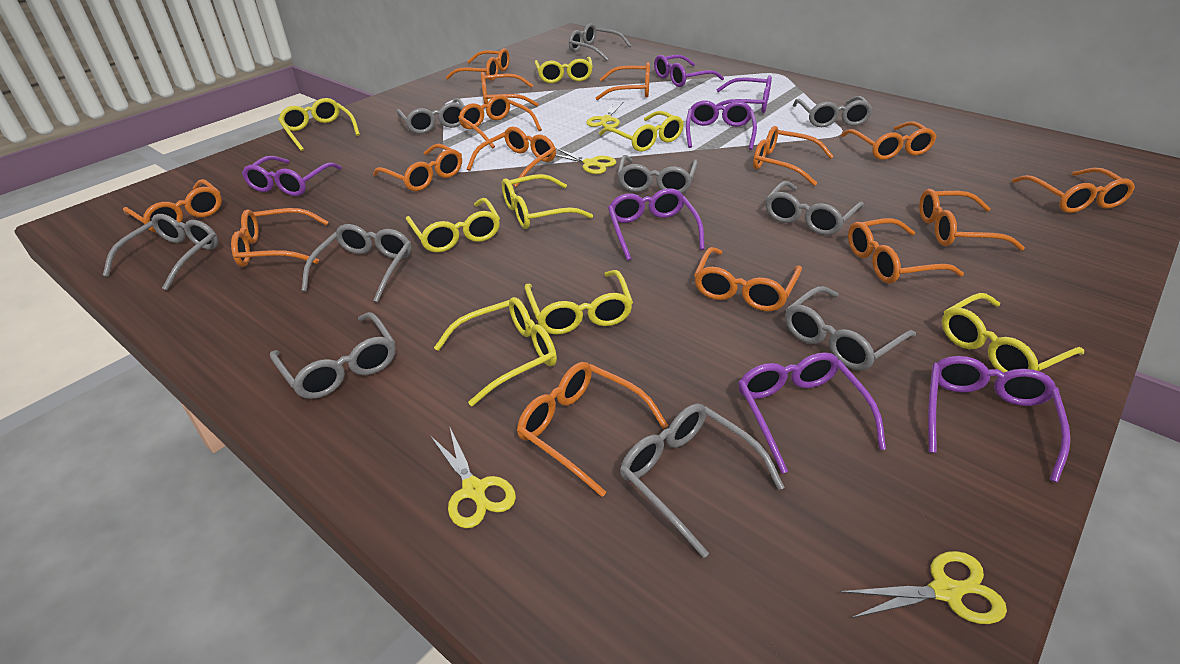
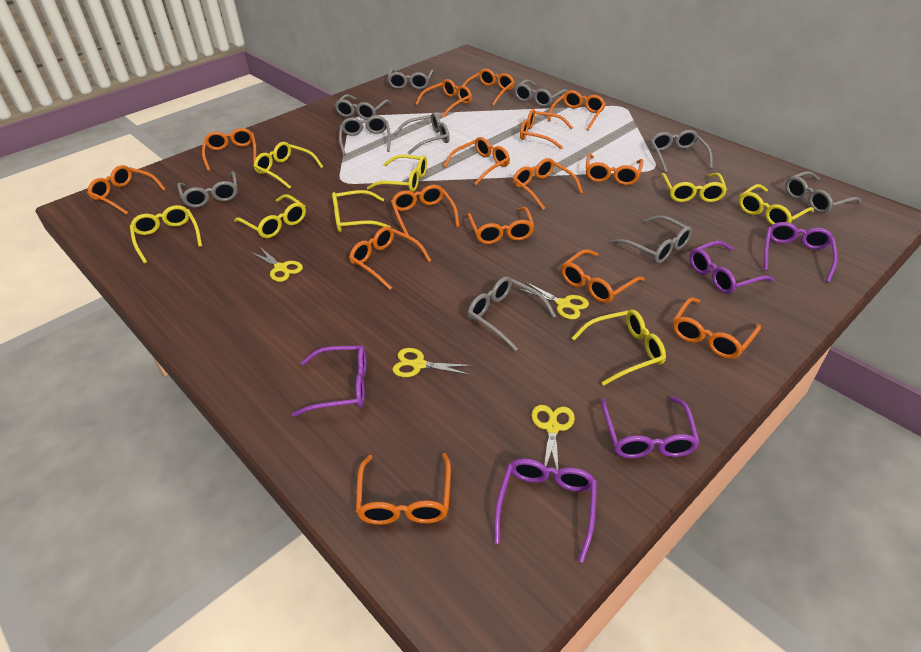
purple glasses: 7 -> 5

